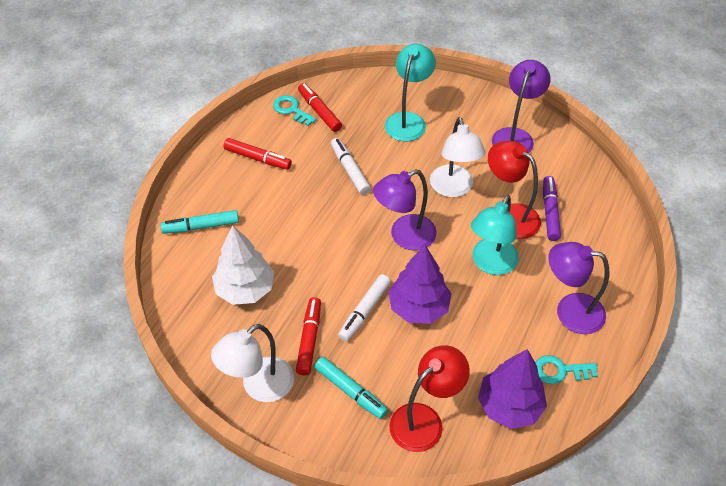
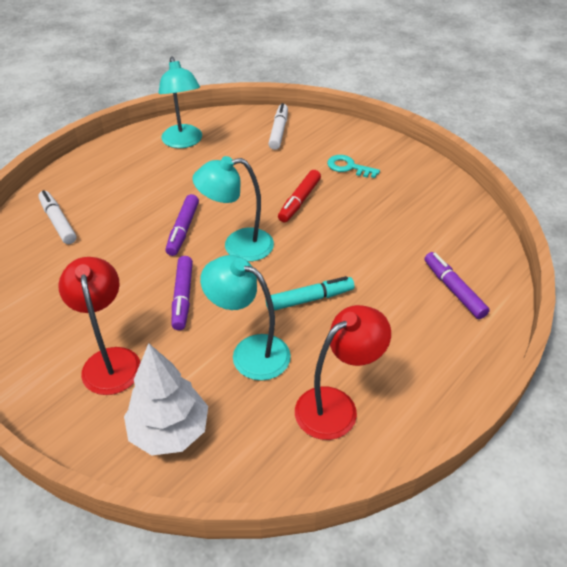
purple lamp: 3 -> 0
purple marker: 1 -> 3
purple tree: 2 -> 0
red marker: 3 -> 1
turquoise key: 2 -> 1
turquoise lamp: 2 -> 3
turquoise marker: 2 -> 1
white lamp: 2 -> 0

